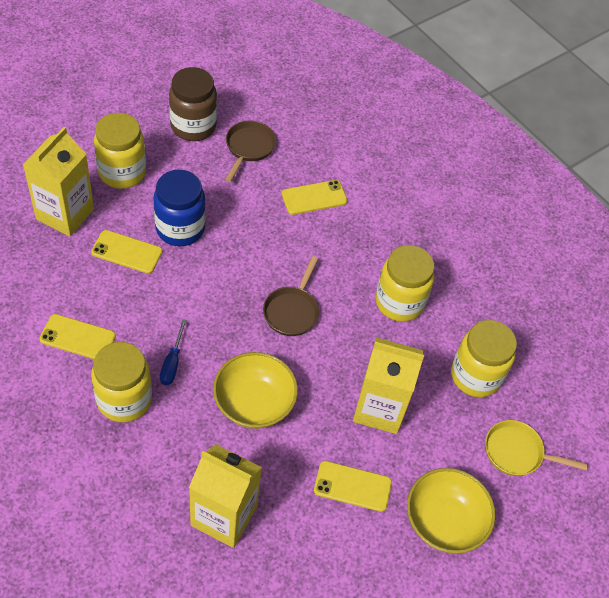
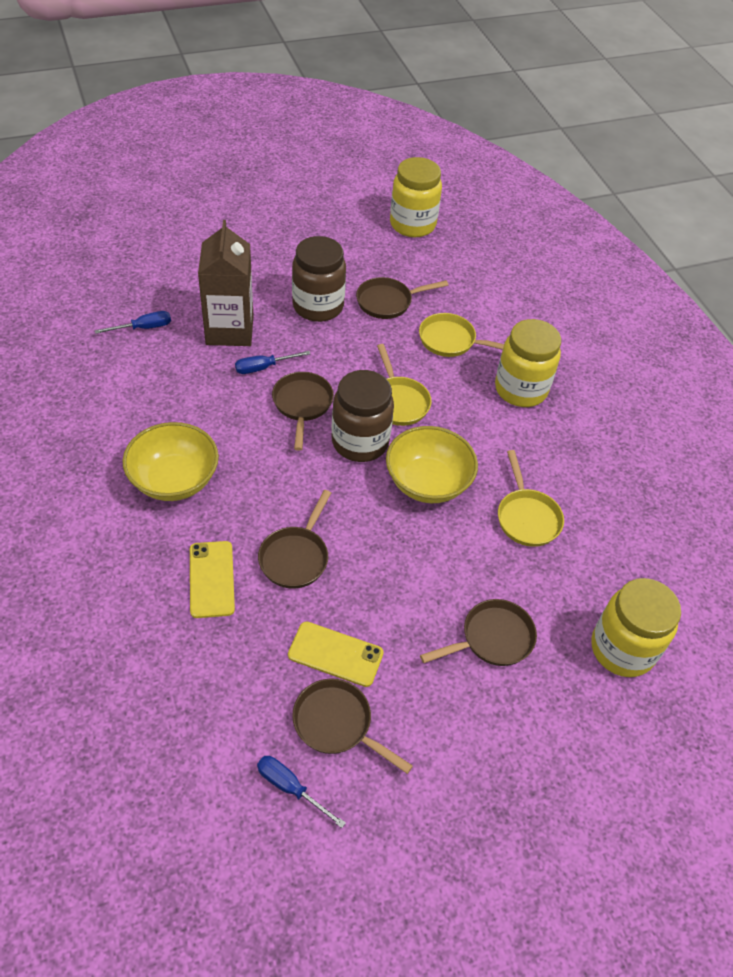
blue jar: 1 -> 0
blue screwdriver: 1 -> 3
brown carton: 0 -> 1
brown jar: 1 -> 2
brown pan: 2 -> 5
yellow carton: 3 -> 0
yellow jar: 4 -> 3
yellow pan: 1 -> 3
yellow phone: 4 -> 2

